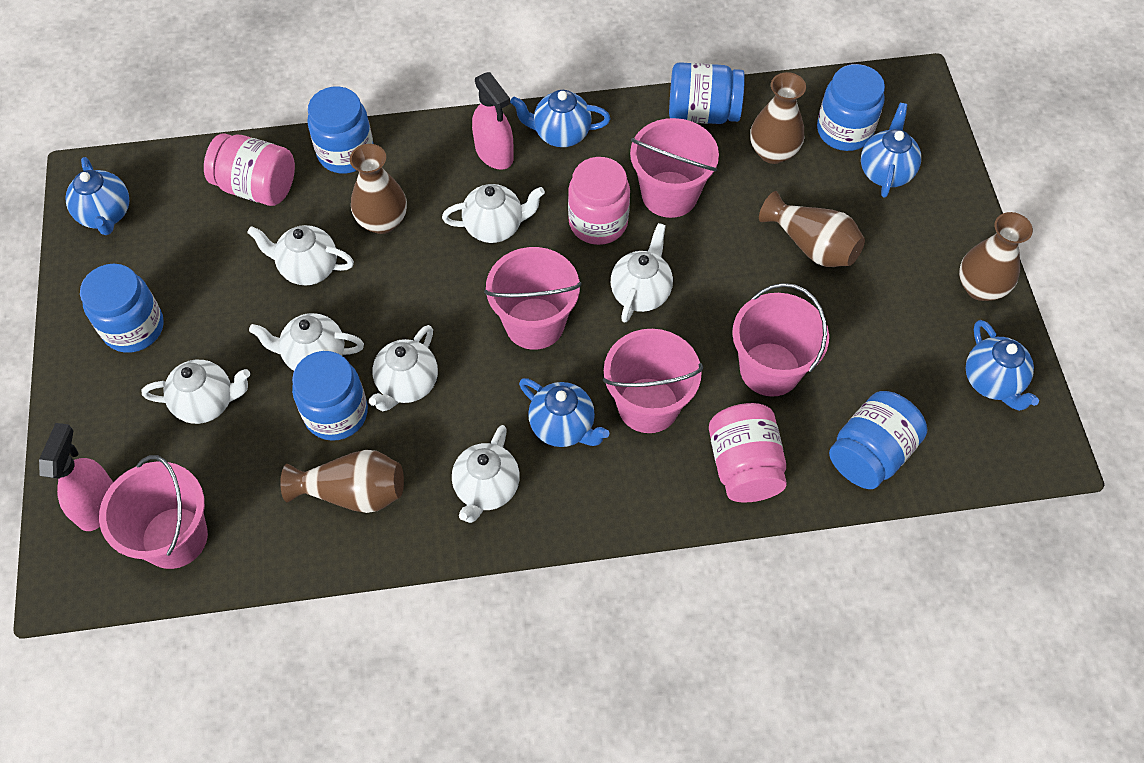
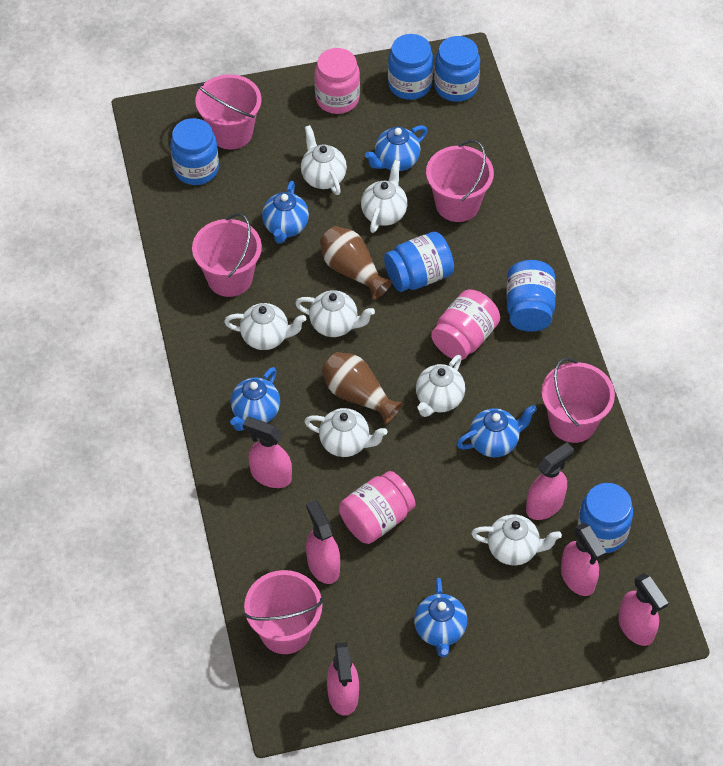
brown vase: 5 -> 2
pink spray bottle: 2 -> 6

